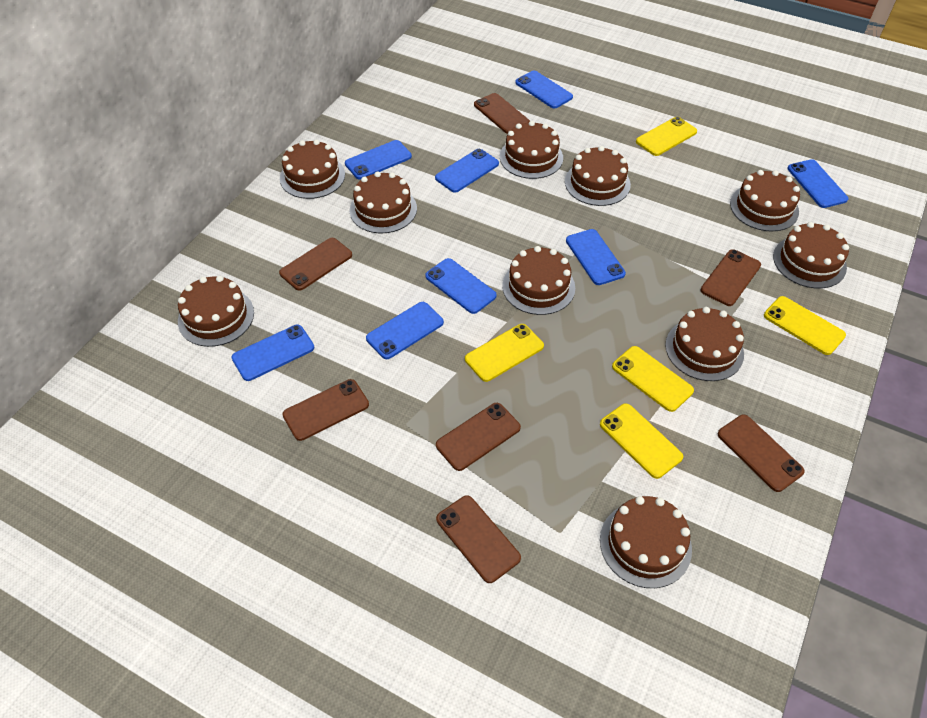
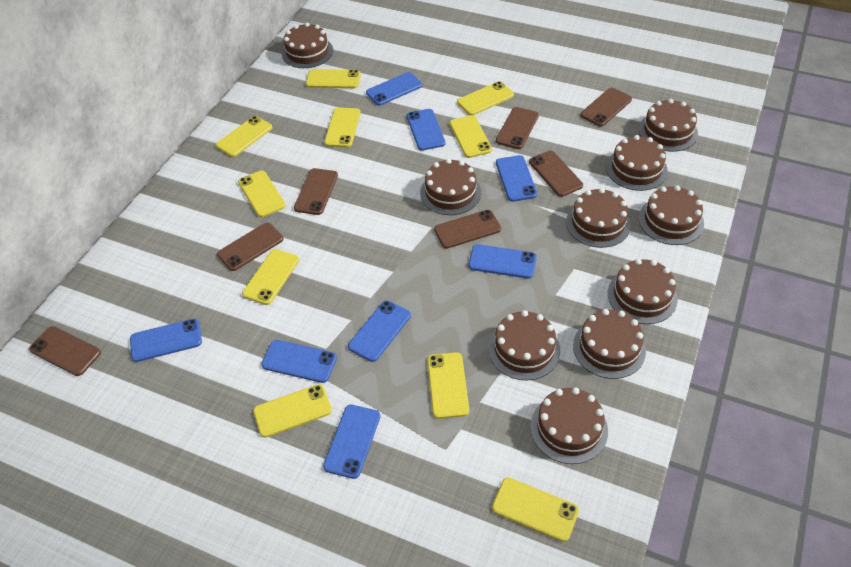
yellow phone: 5 -> 10

